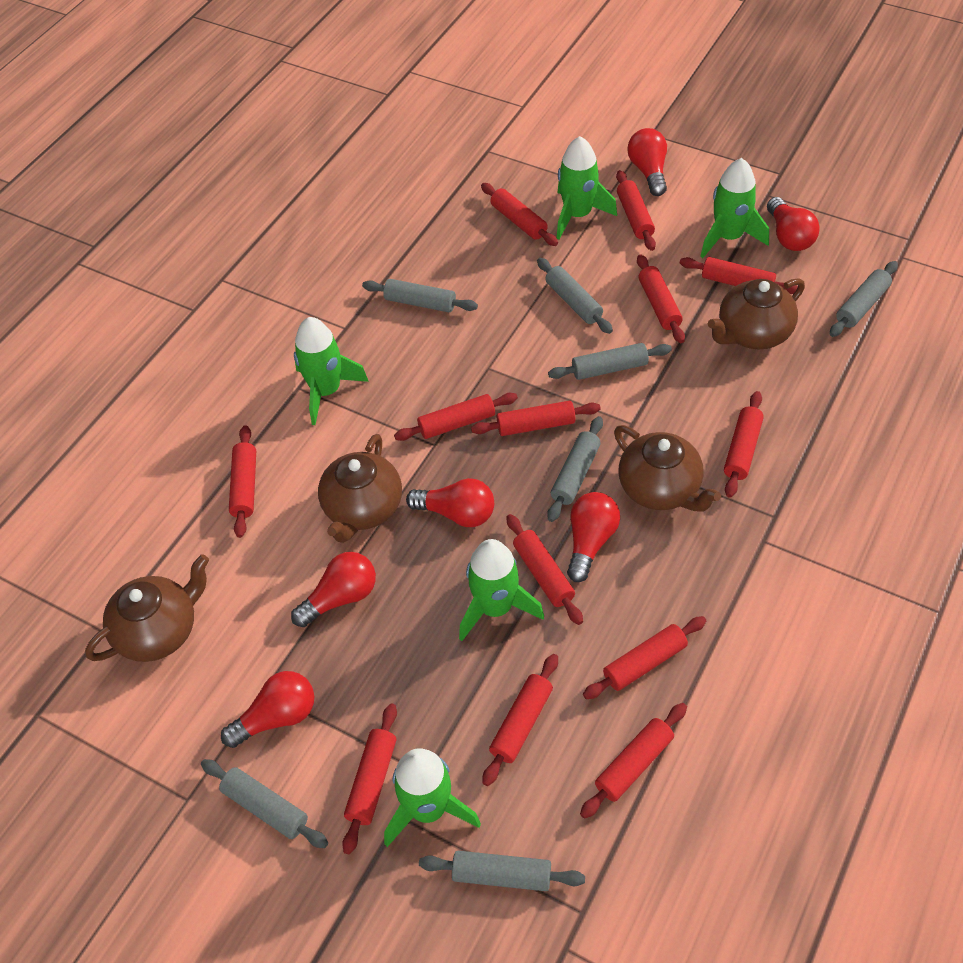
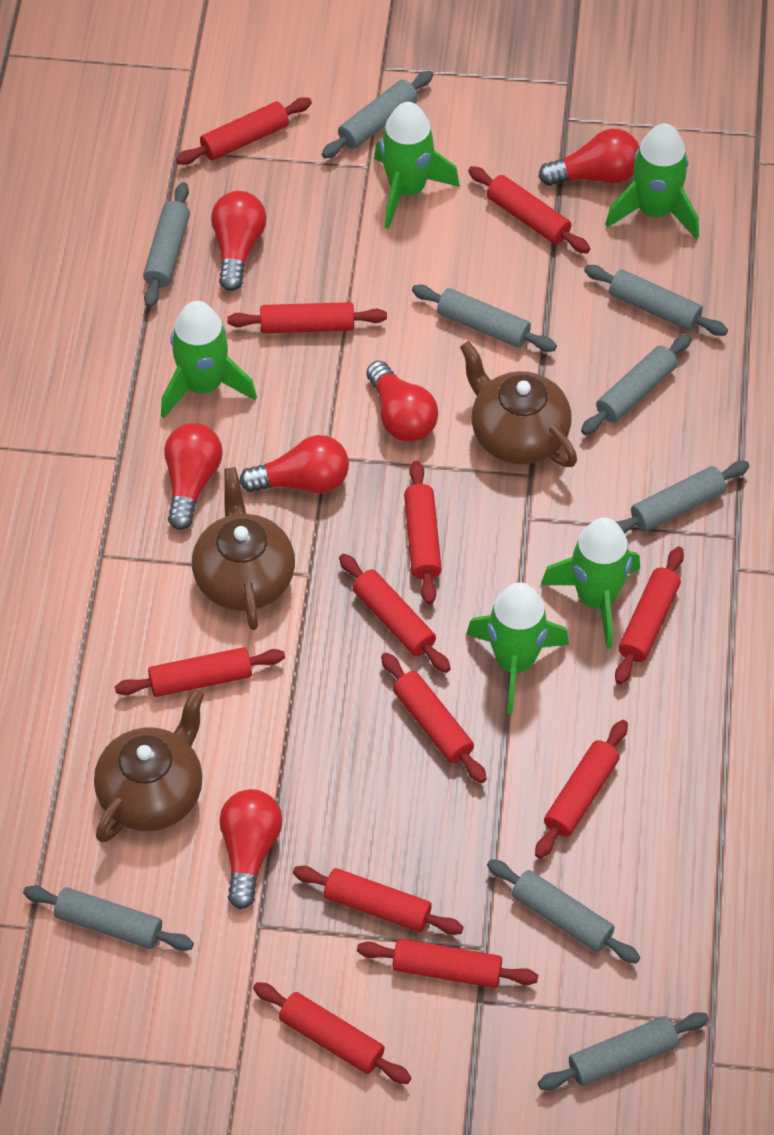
brown teapot: 4 -> 3
grey rolling pin: 7 -> 9
red rolling pin: 13 -> 12

